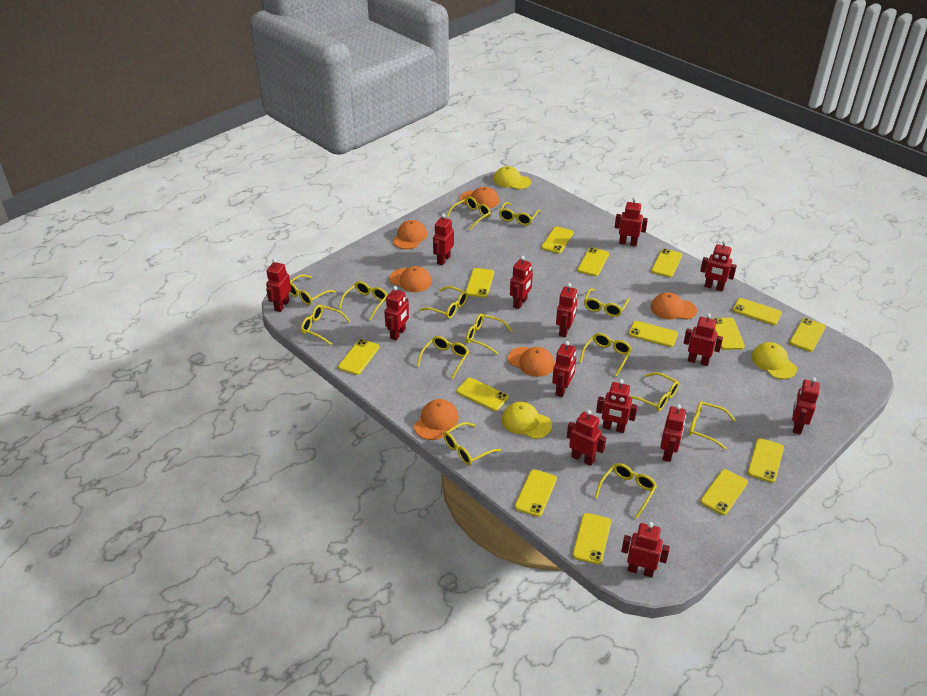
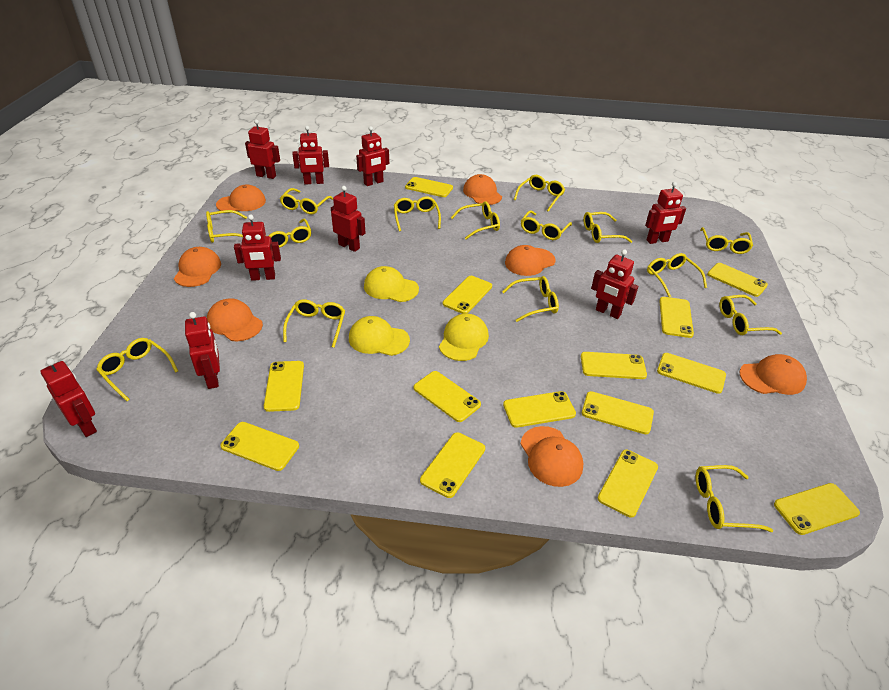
orange cap: 6 -> 7
red robot: 14 -> 9
yellow glasses: 14 -> 15

